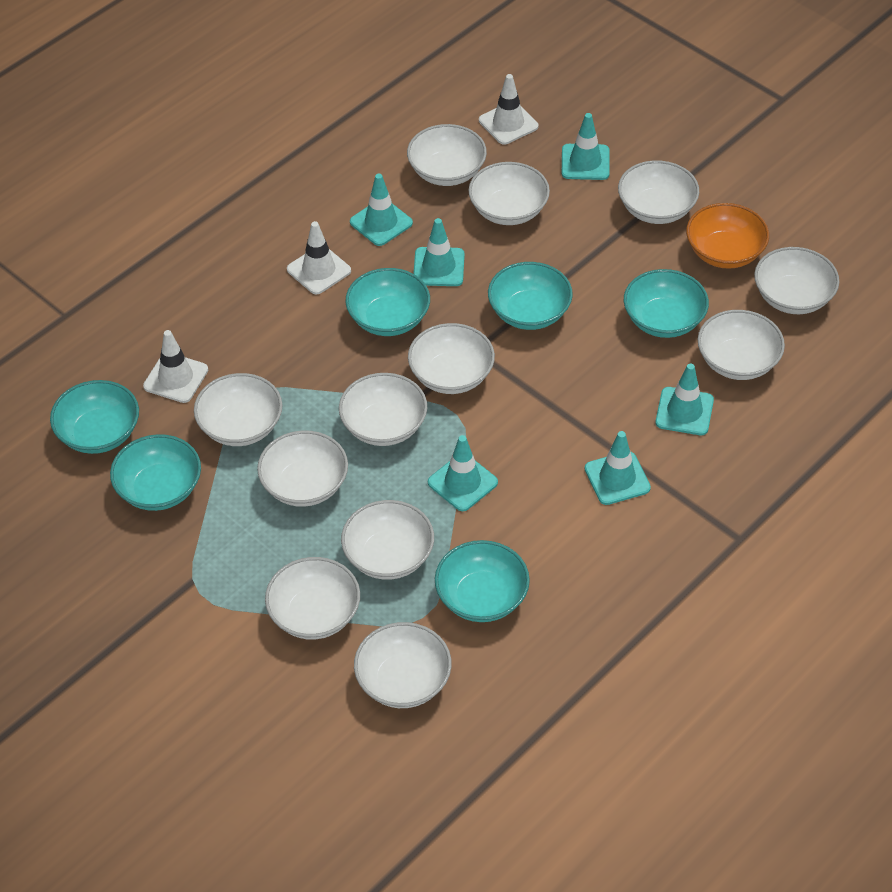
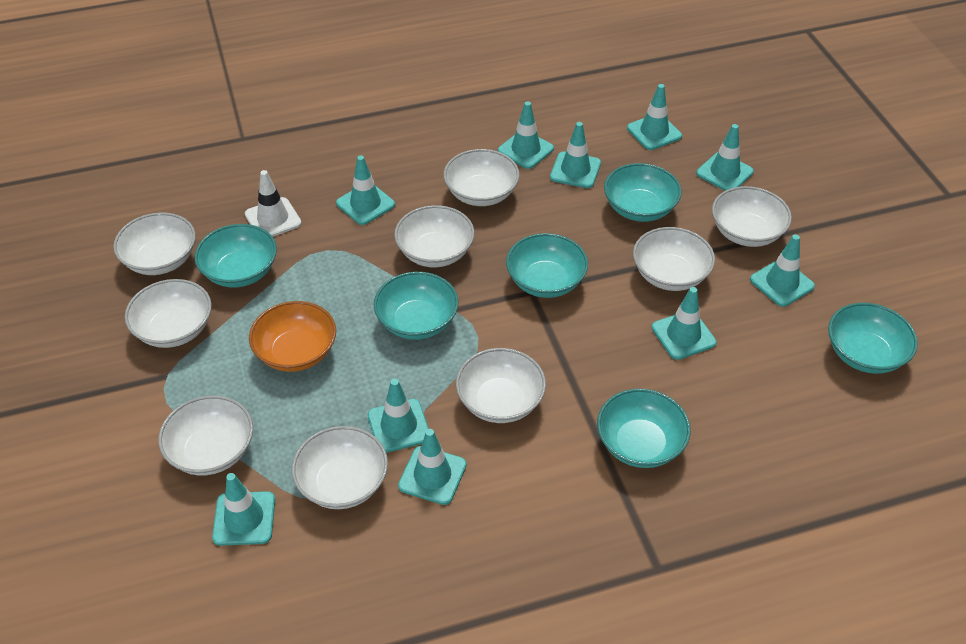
turquoise traffic cone: 6 -> 10
white bowl: 12 -> 9
white traffic cone: 3 -> 1

